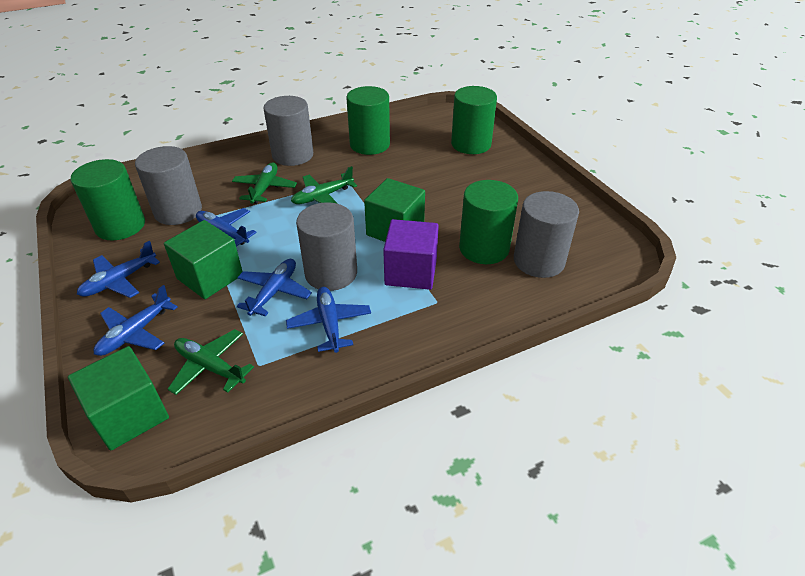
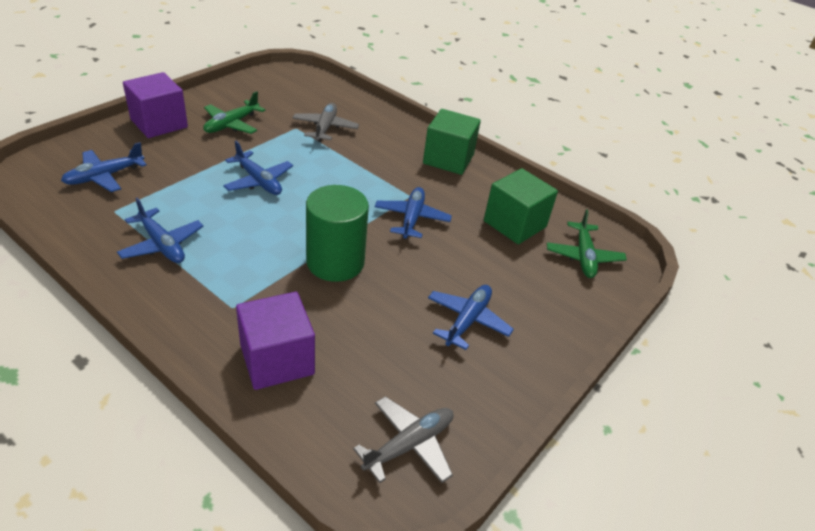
green cube: 3 -> 2
green cylinder: 4 -> 1
green plane: 3 -> 2
grey cylinder: 4 -> 0
grey plane: 0 -> 2
purple cube: 1 -> 2

